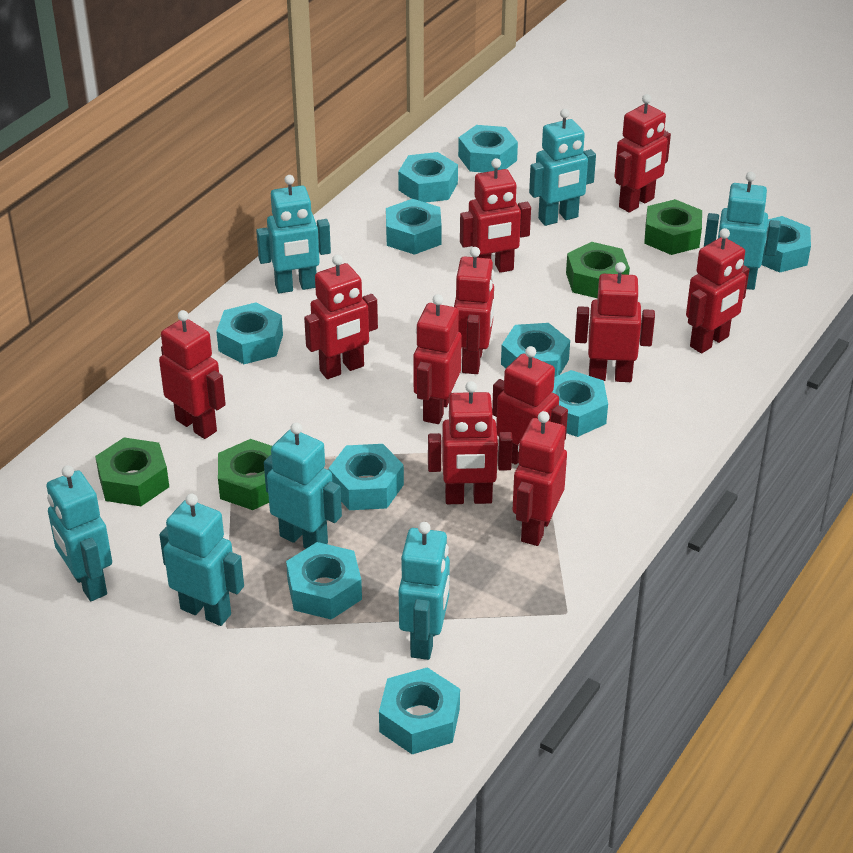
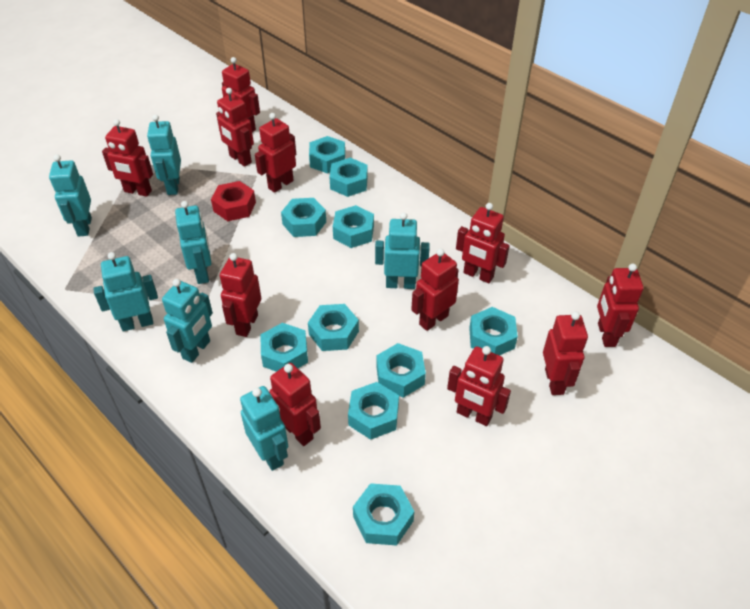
green nut: 4 -> 0
red nut: 0 -> 1

